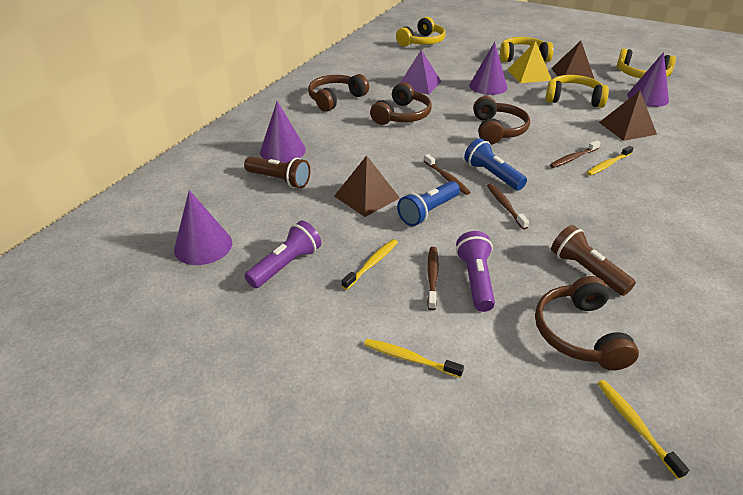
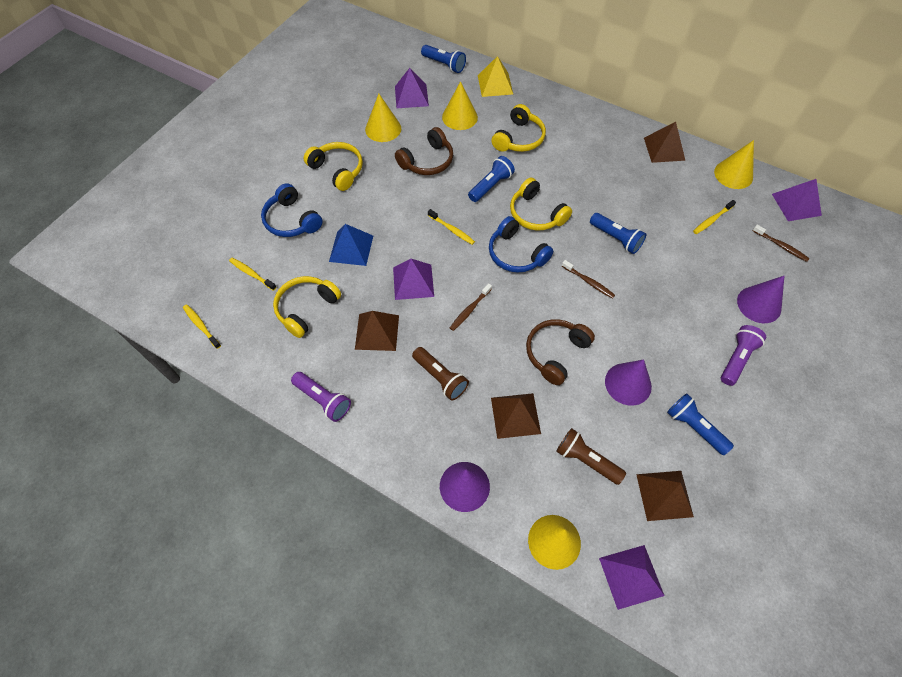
blue flashlight: 2 -> 4
blue headphones: 0 -> 2
blue pyramid: 0 -> 1
brown headphones: 4 -> 2
brown pyramid: 3 -> 4
brown toothbrush: 4 -> 3
purple cone: 4 -> 3
purple pyramid: 1 -> 4
yellow cone: 0 -> 4

